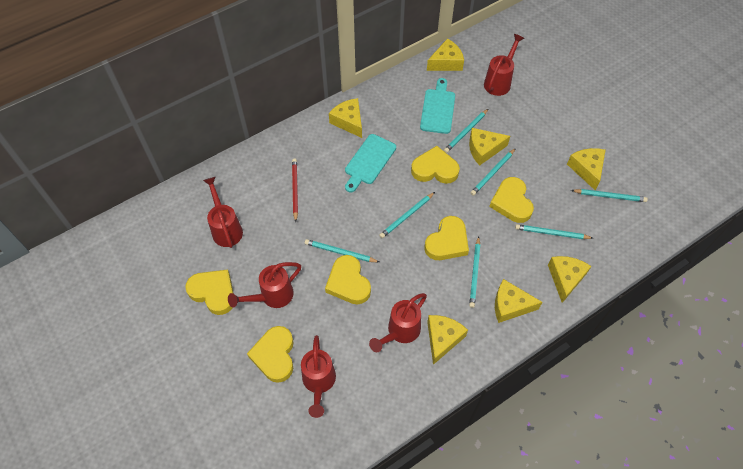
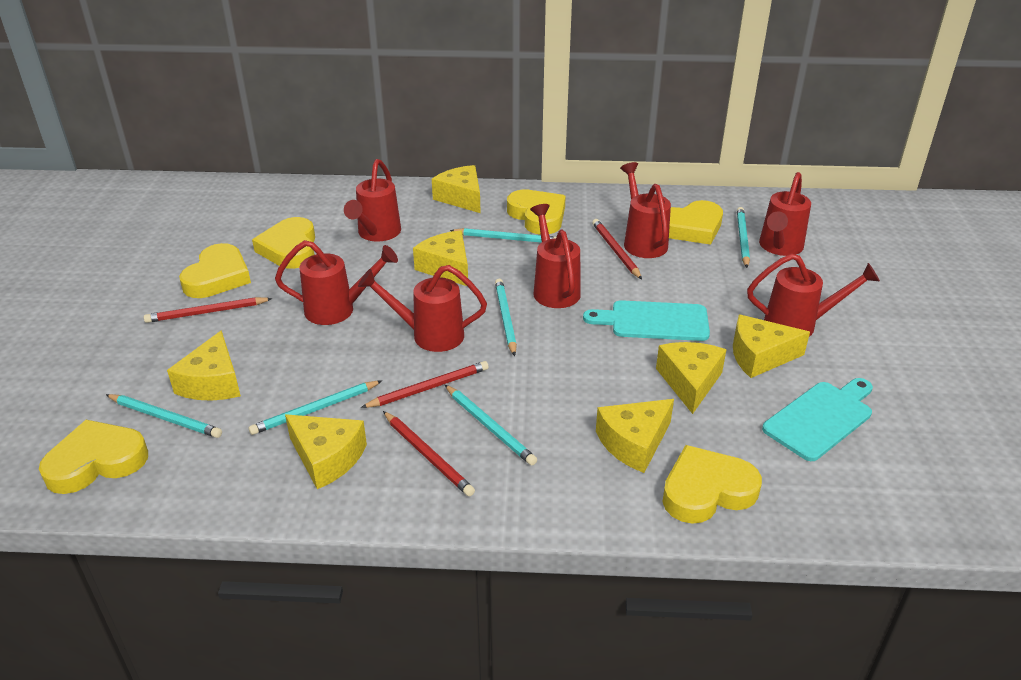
red pencil: 1 -> 4
red watering can: 5 -> 7
turquoise pencil: 7 -> 6

